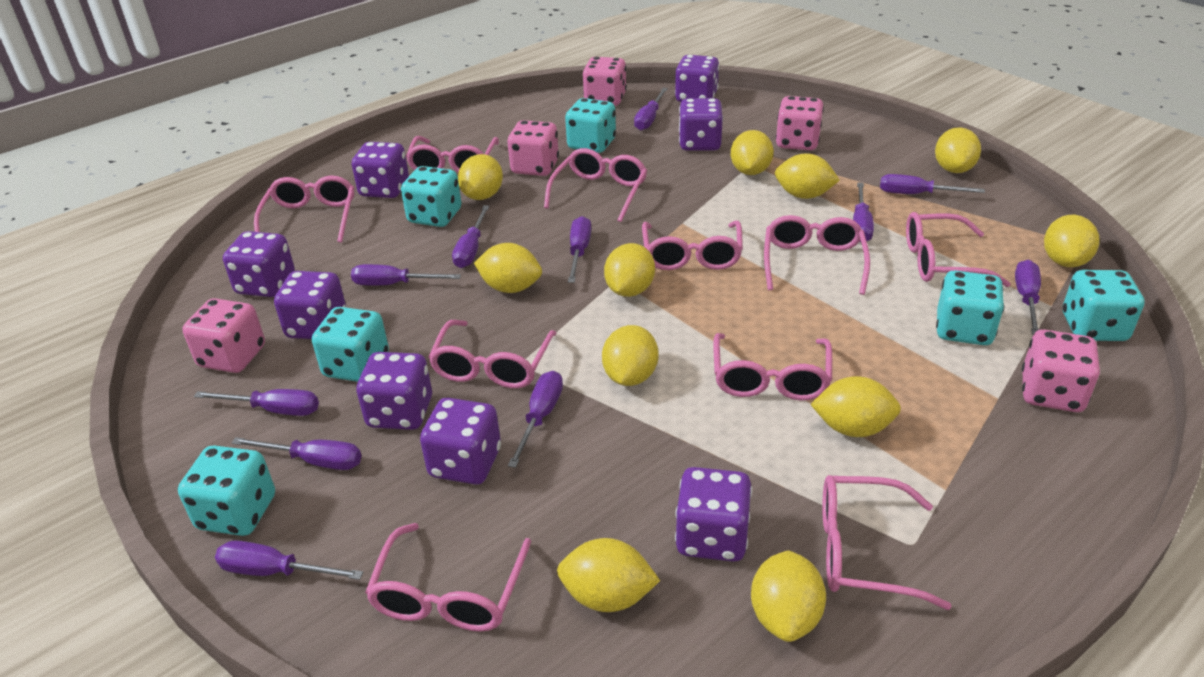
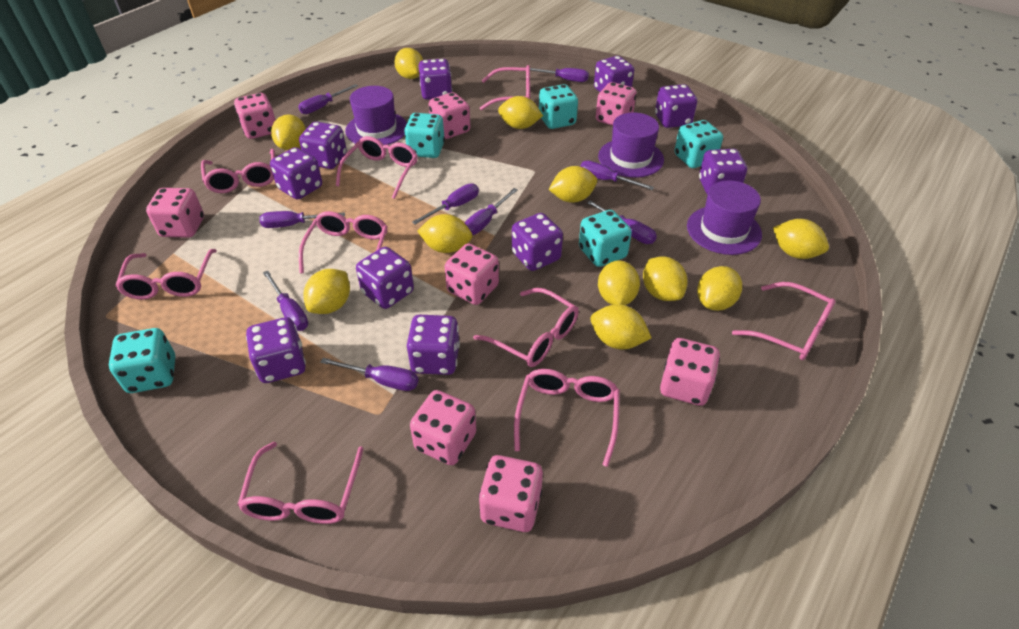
pink dice: 5 -> 8
pink glasses: 10 -> 9
purple dice: 8 -> 10
purple hat: 0 -> 3
purple screwdriver: 11 -> 9
turquoise dice: 6 -> 5

